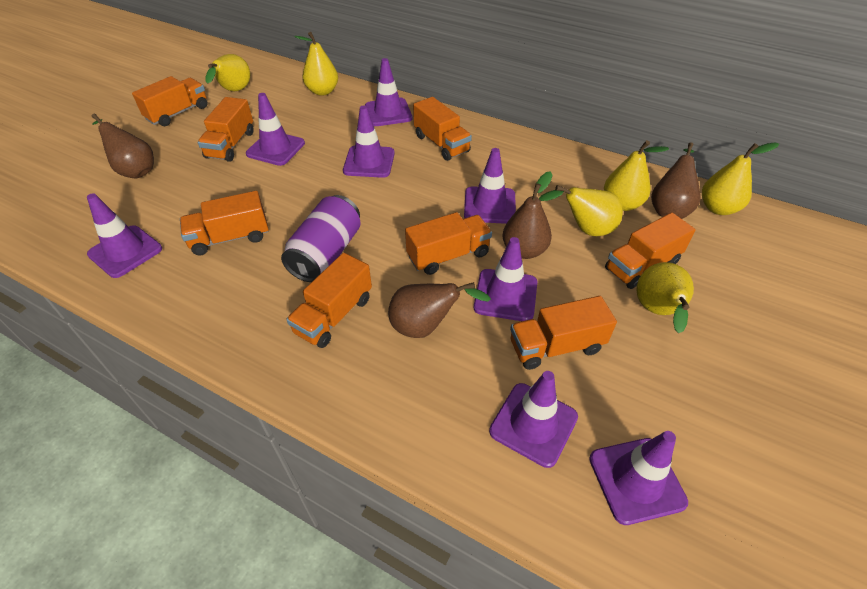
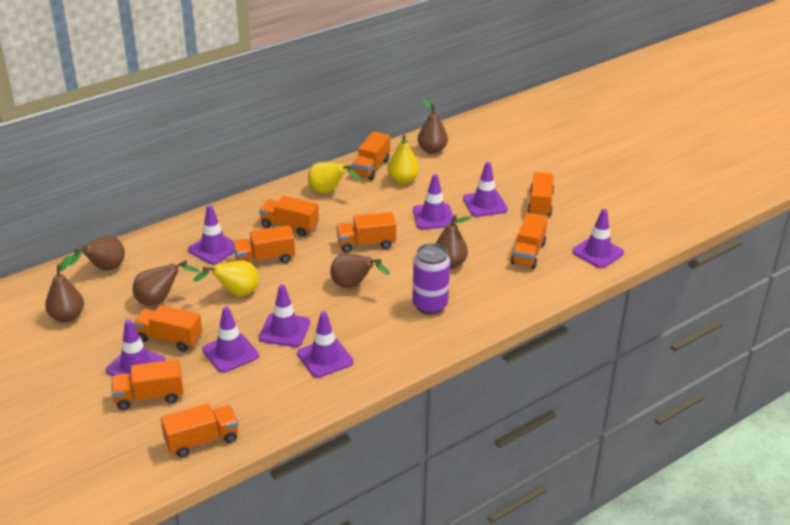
brown pear: 4 -> 6
orange truck: 8 -> 9
yellow pear: 6 -> 3

